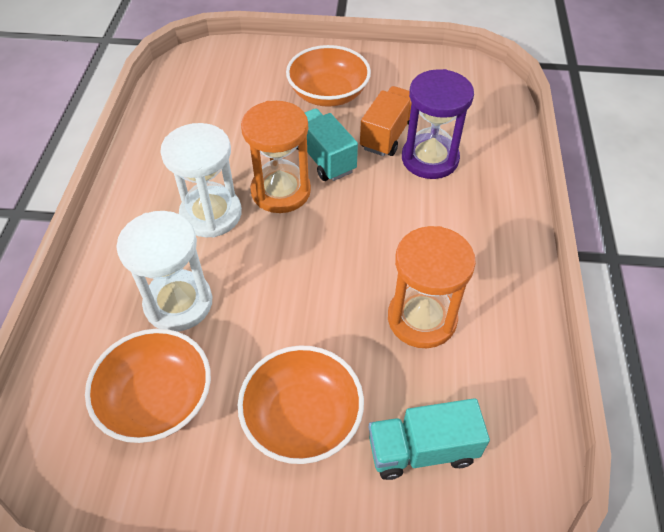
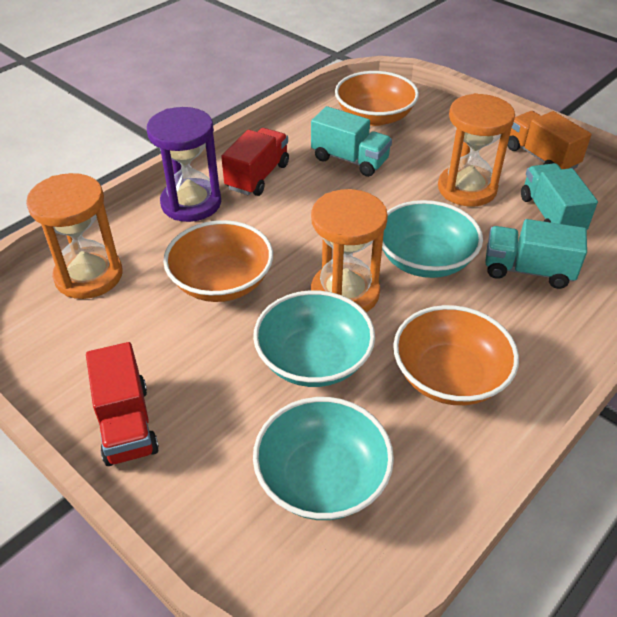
orange hourglass: 2 -> 3
red truck: 0 -> 2
turquoise bowl: 0 -> 3
turquoise truck: 2 -> 3
white hourglass: 2 -> 0

